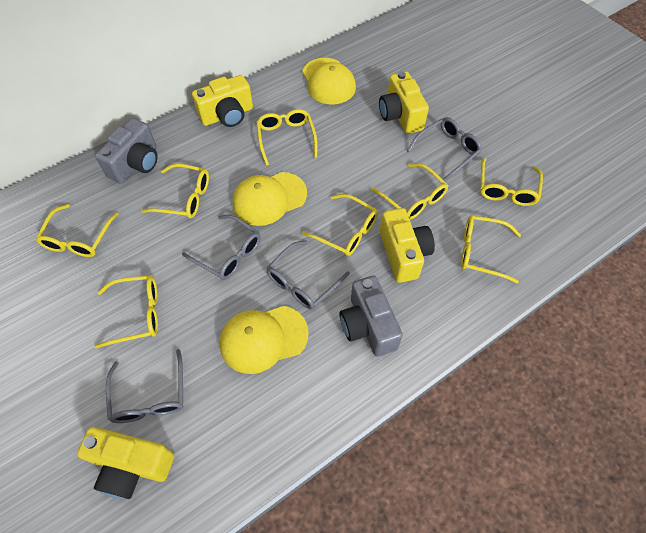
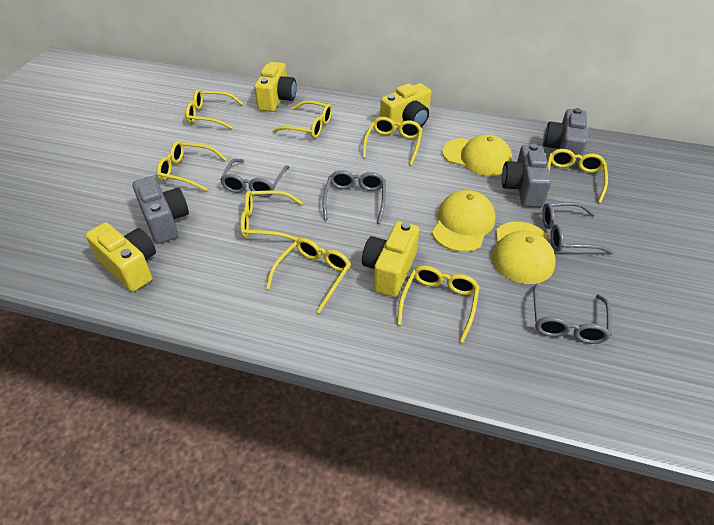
grey camera: 2 -> 3

